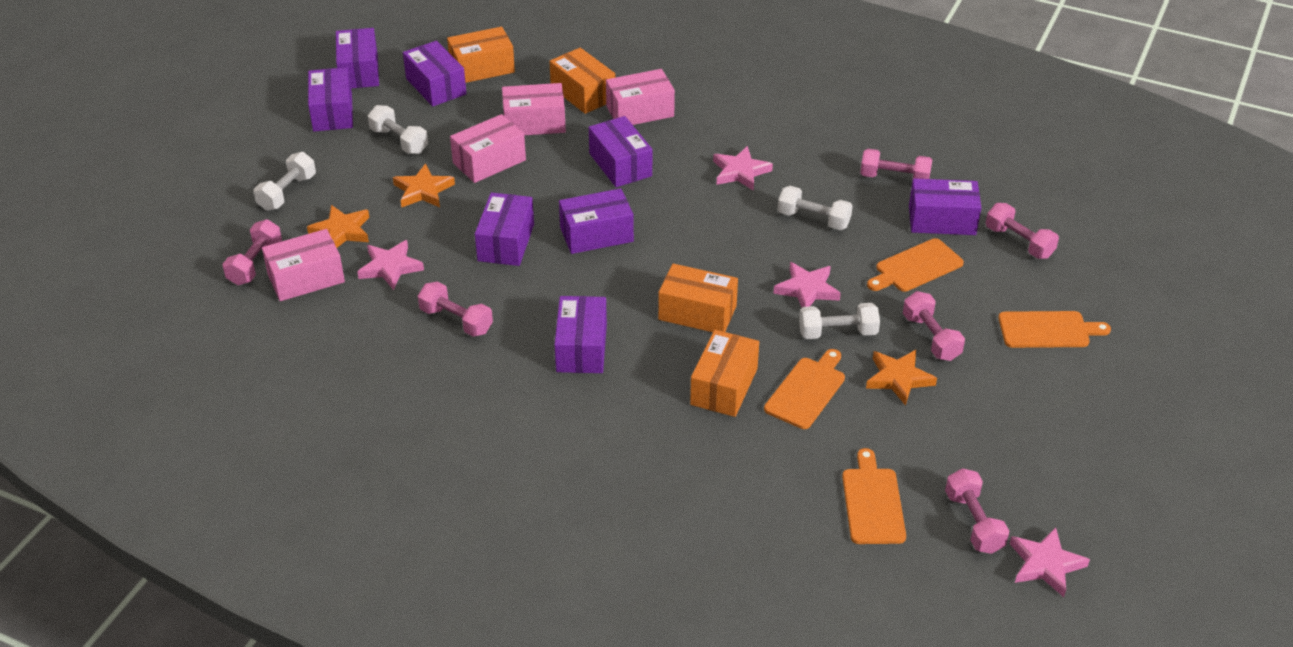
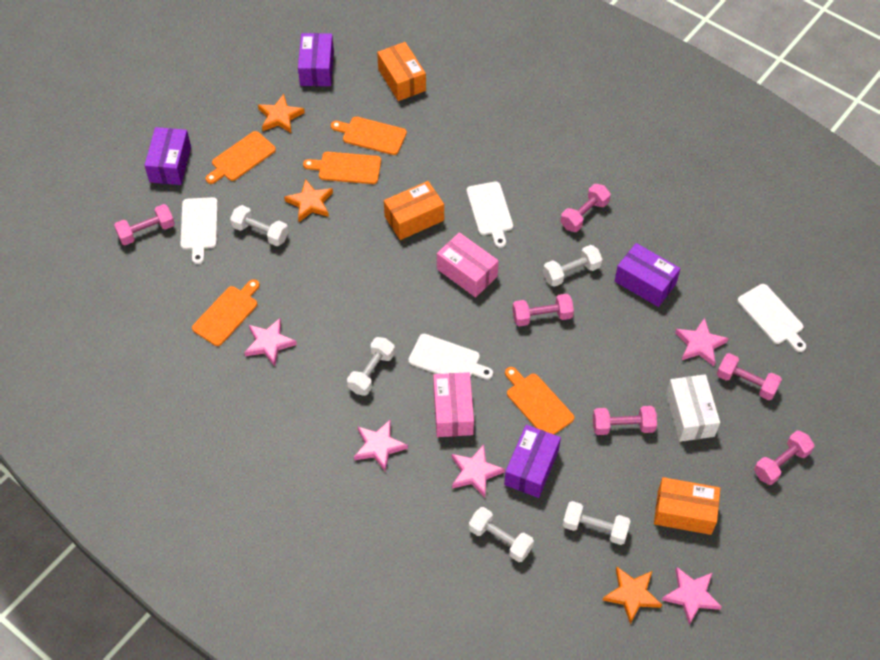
orange box: 4 -> 3
orange cutting board: 4 -> 5
pink box: 4 -> 2
pink star: 4 -> 5
purple box: 8 -> 4
white box: 0 -> 1
white cutting board: 0 -> 4
white dumbbell: 4 -> 5

